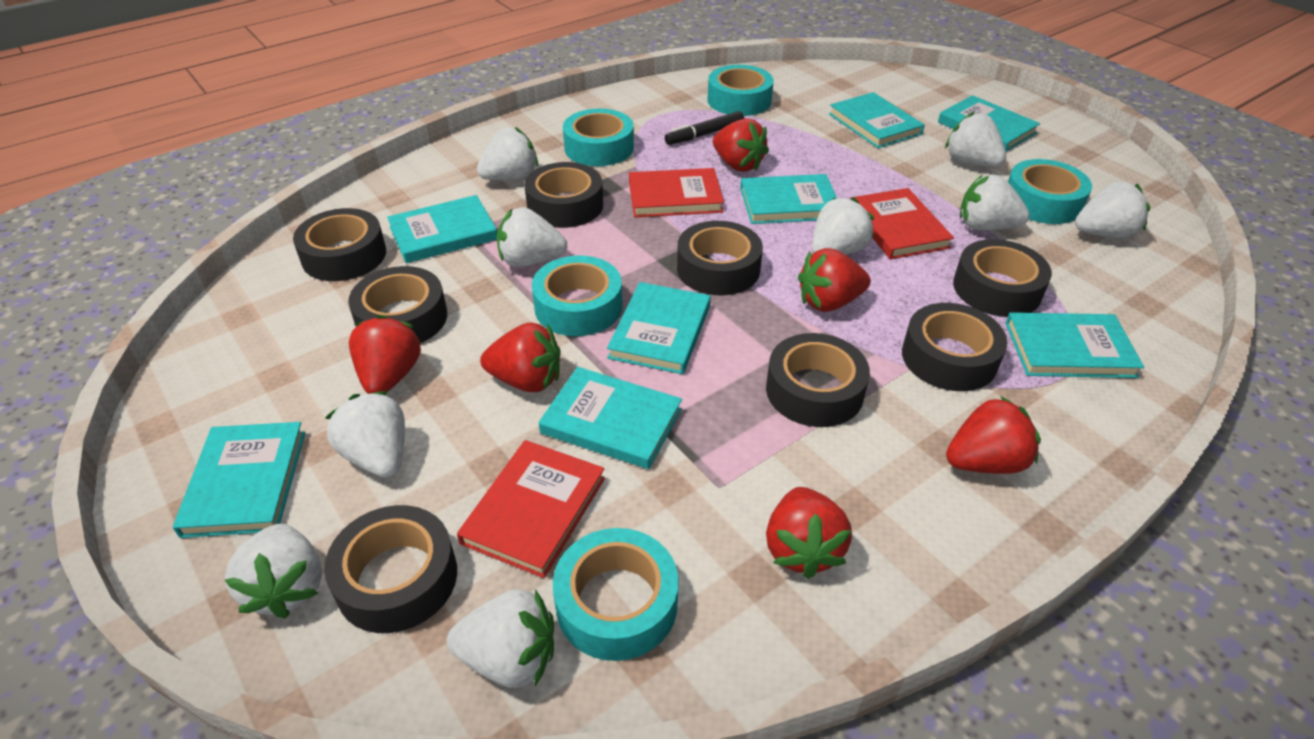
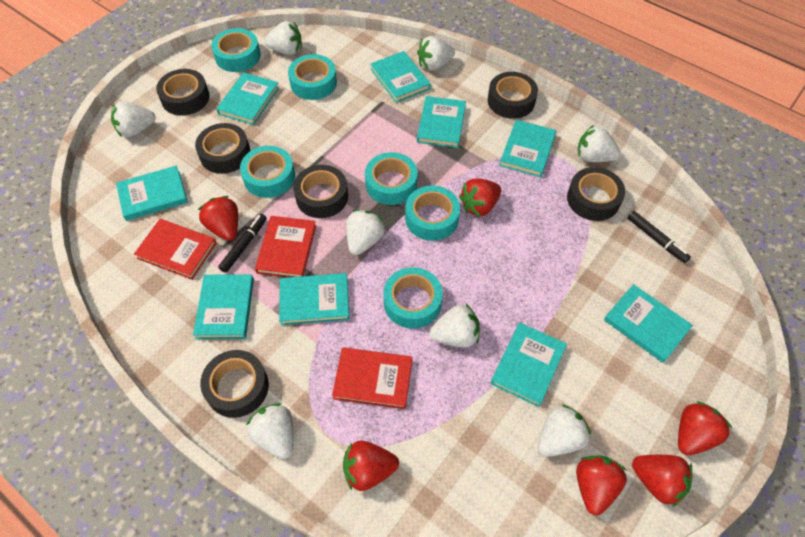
black marker: 1 -> 2
black tape: 8 -> 6
turquoise book: 8 -> 9
turquoise tape: 5 -> 6
white strawberry: 9 -> 8

